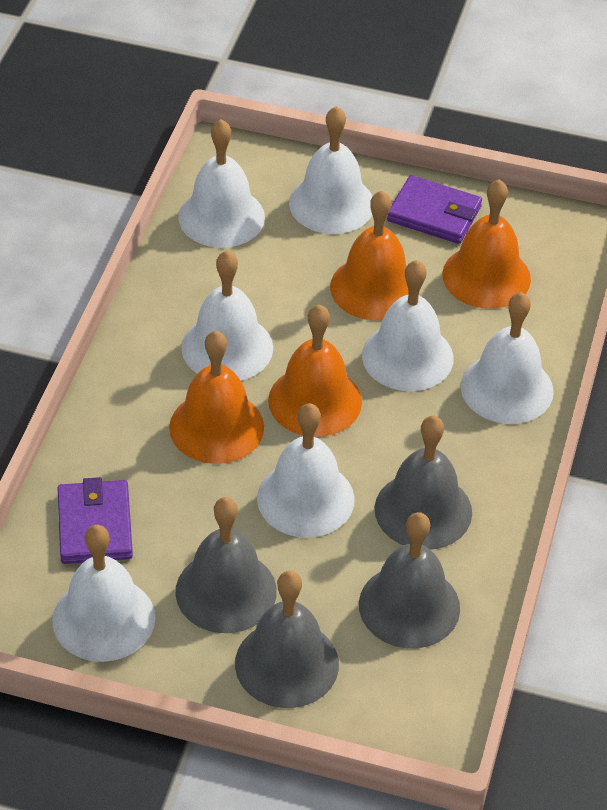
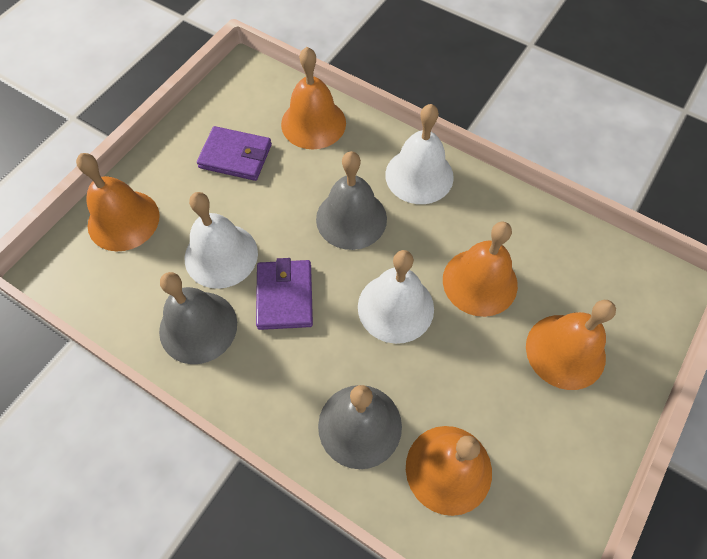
grey bell: 4 -> 3
orange bell: 4 -> 5
white bell: 7 -> 3

